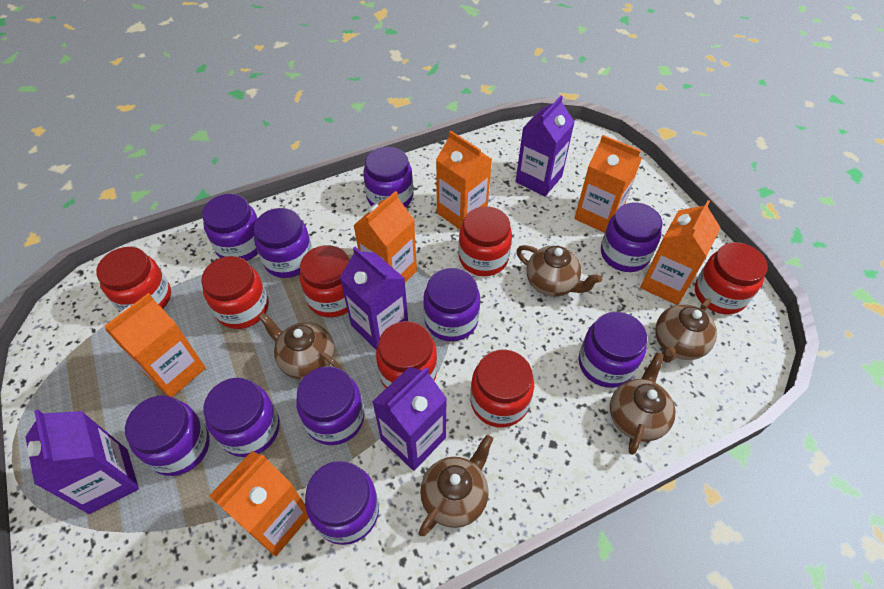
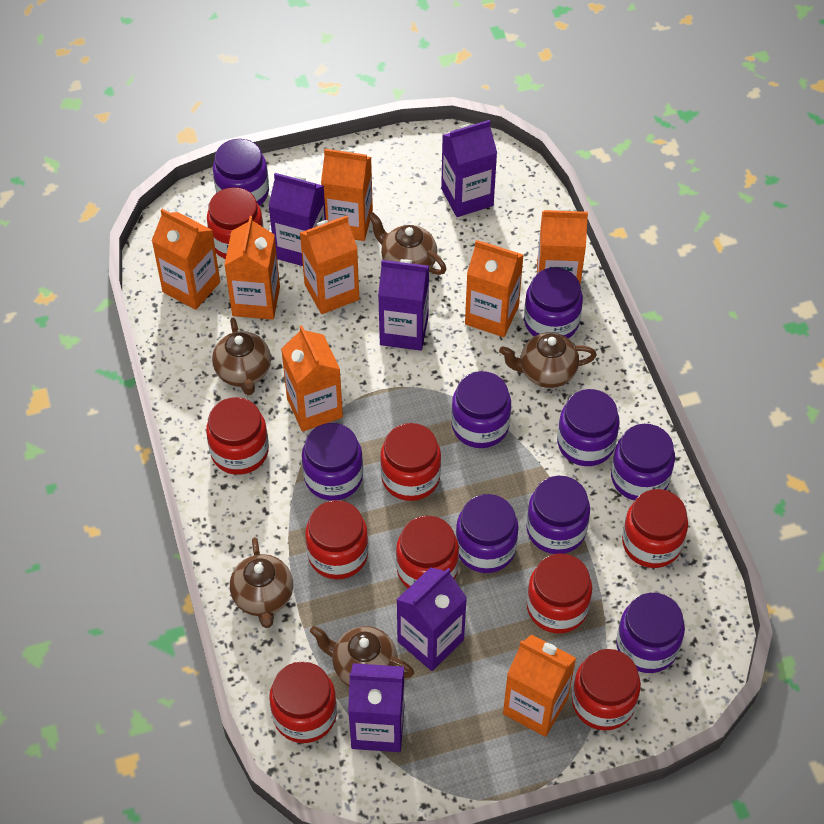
orange carton: 6 -> 8
purple carton: 4 -> 5
purple jar: 10 -> 9
red jar: 7 -> 9

